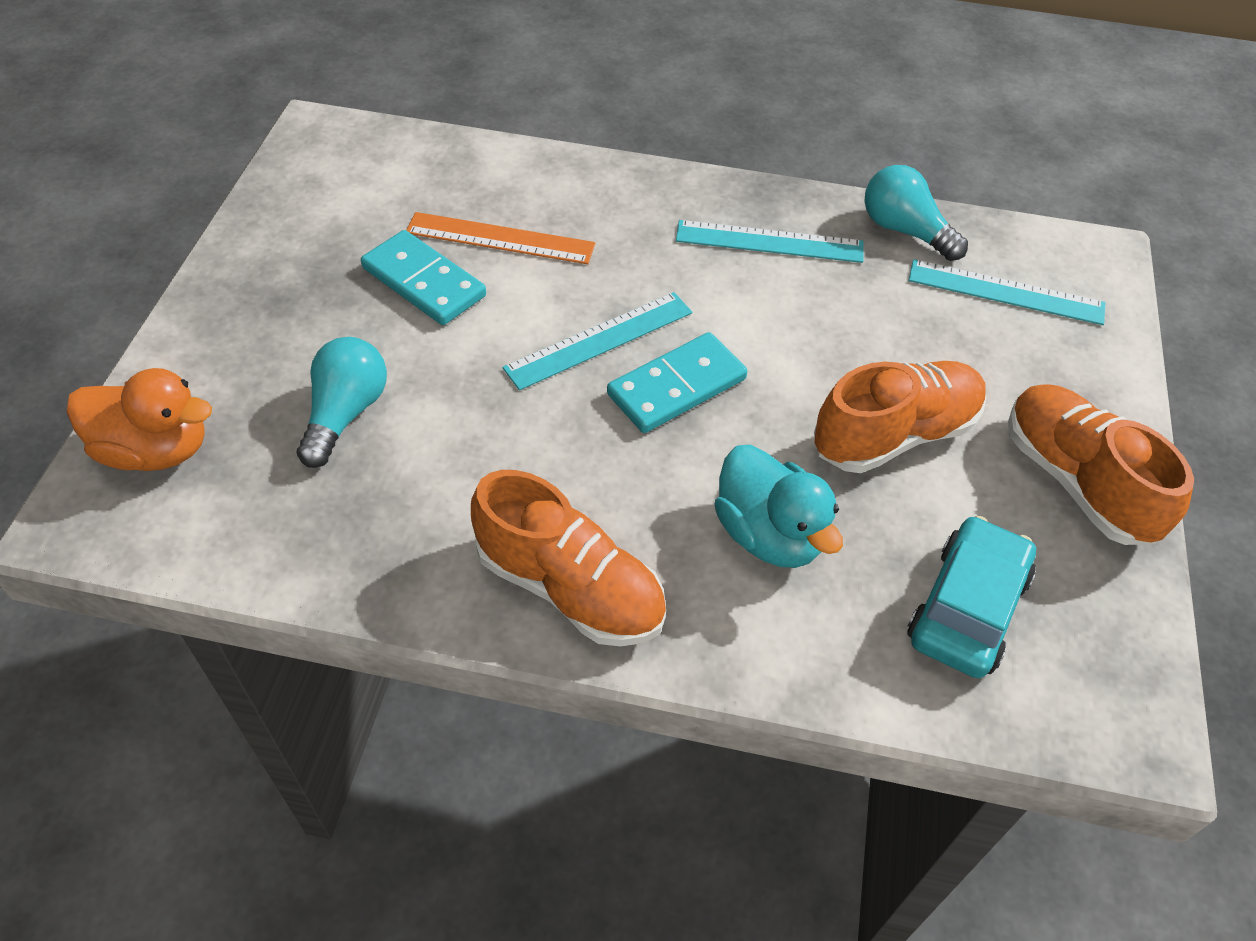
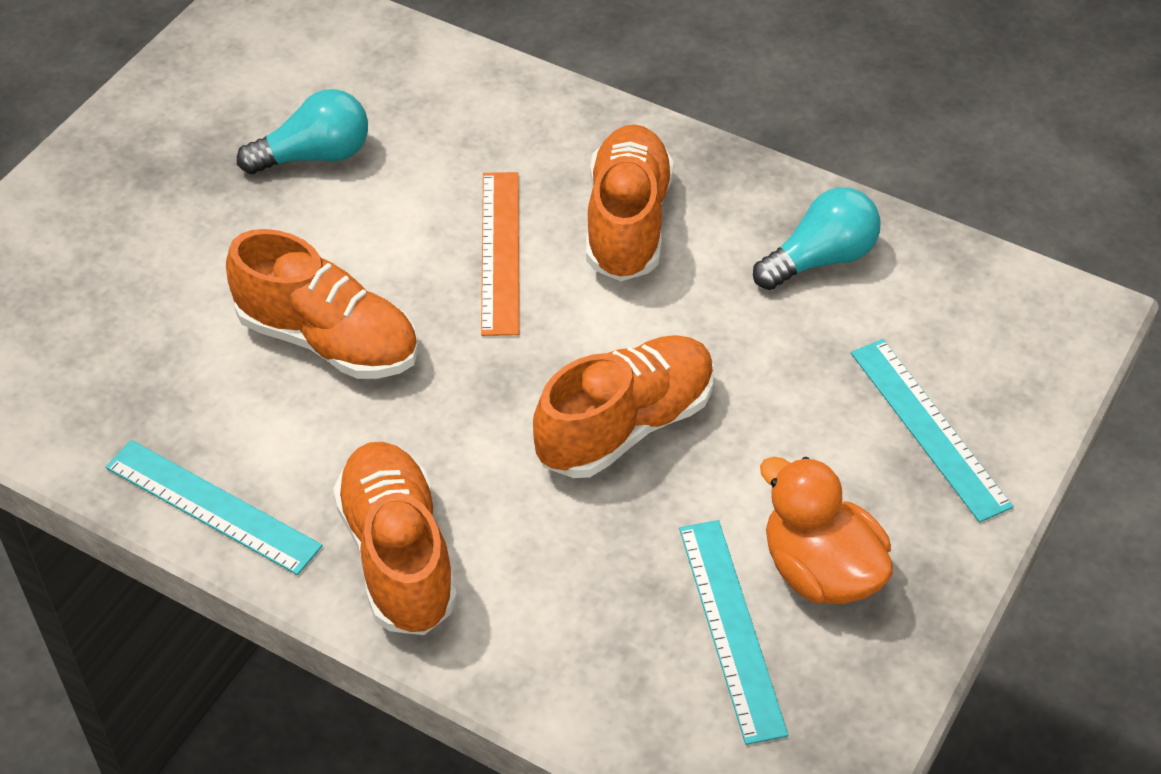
orange shoe: 3 -> 4
turquoise car: 1 -> 0
turquoise domino: 2 -> 0
turquoise duck: 1 -> 0

